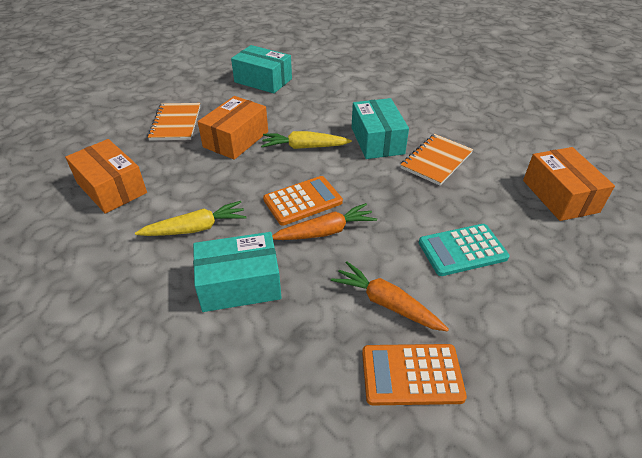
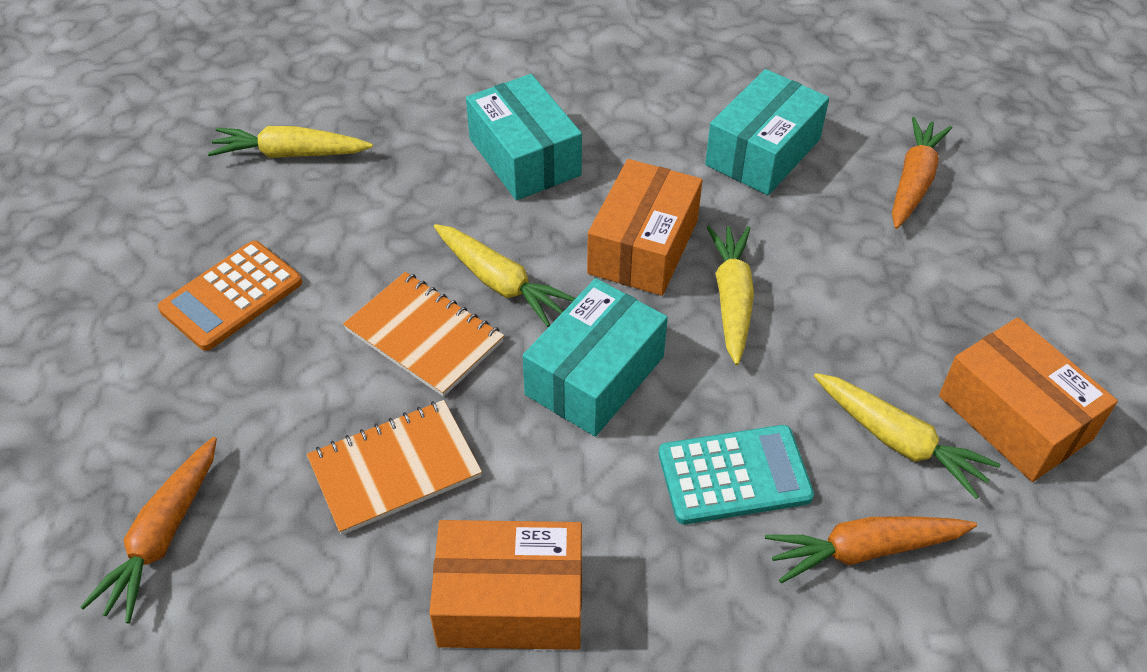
orange calculator: 2 -> 1
orange carrot: 2 -> 3
yellow carrot: 2 -> 4

